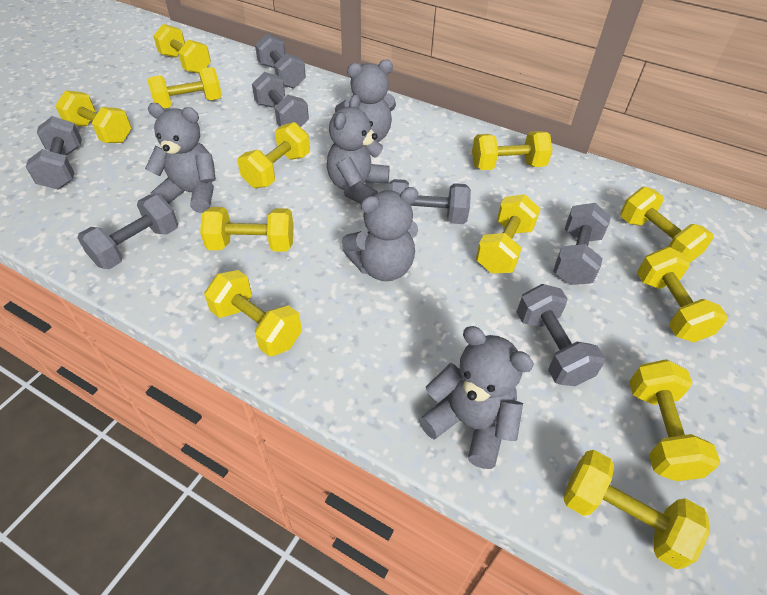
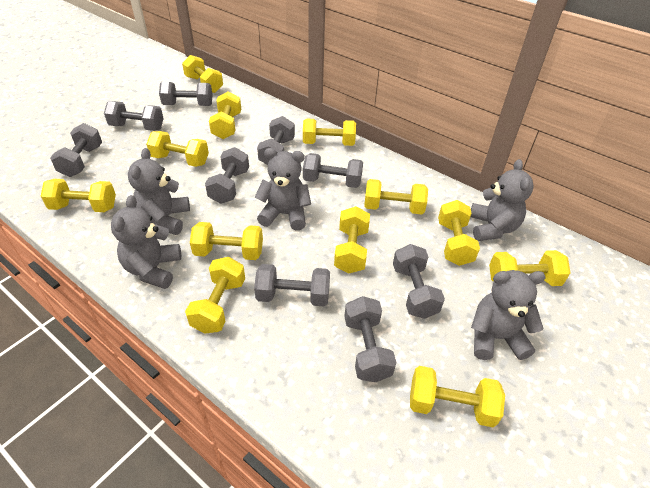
grey dumbbell: 7 -> 9

